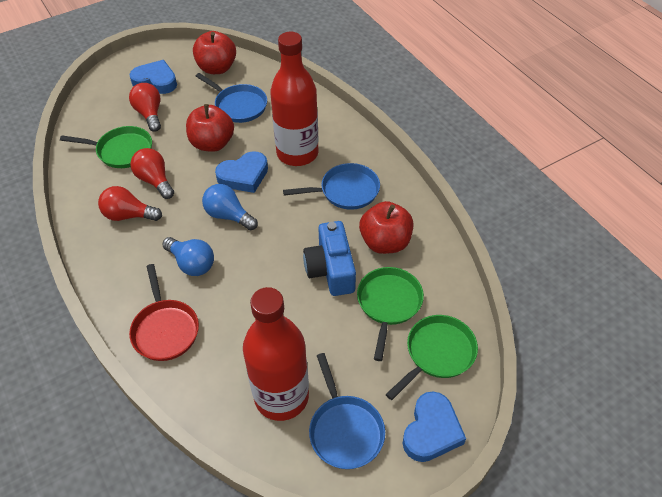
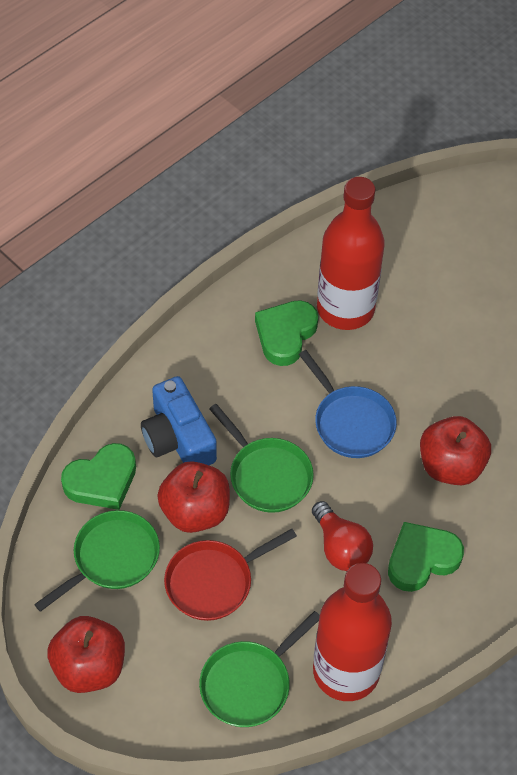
blue heart: 3 -> 0
blue light bulb: 2 -> 0
blue pan: 3 -> 1
green heart: 0 -> 3
red light bulb: 3 -> 1

